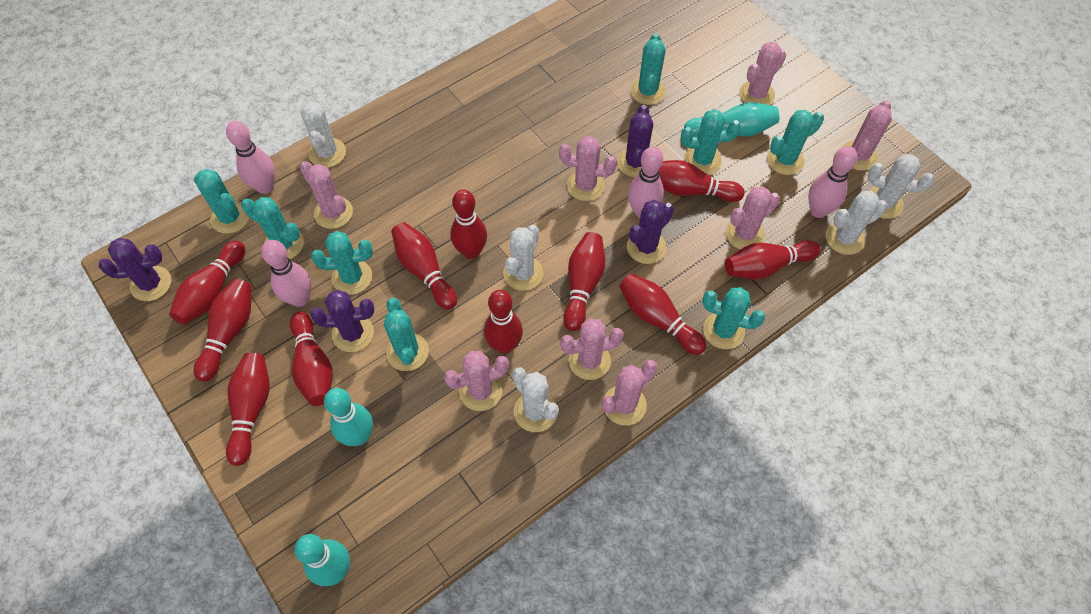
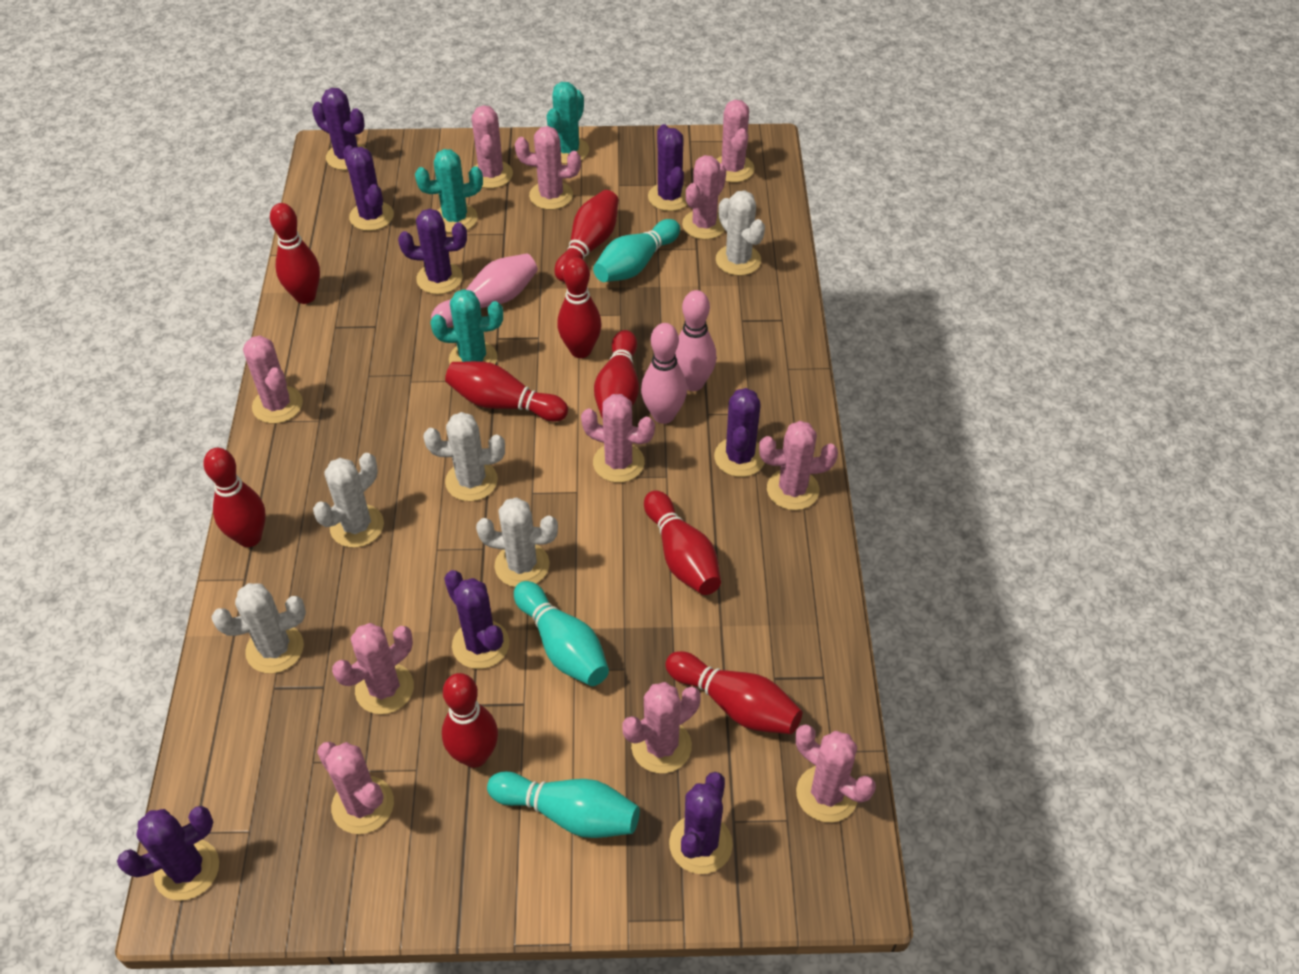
pink bowling pin: 4 -> 3
pink cactus: 8 -> 11
purple cactus: 4 -> 8
red bowling pin: 11 -> 9
turquoise cactus: 8 -> 3

